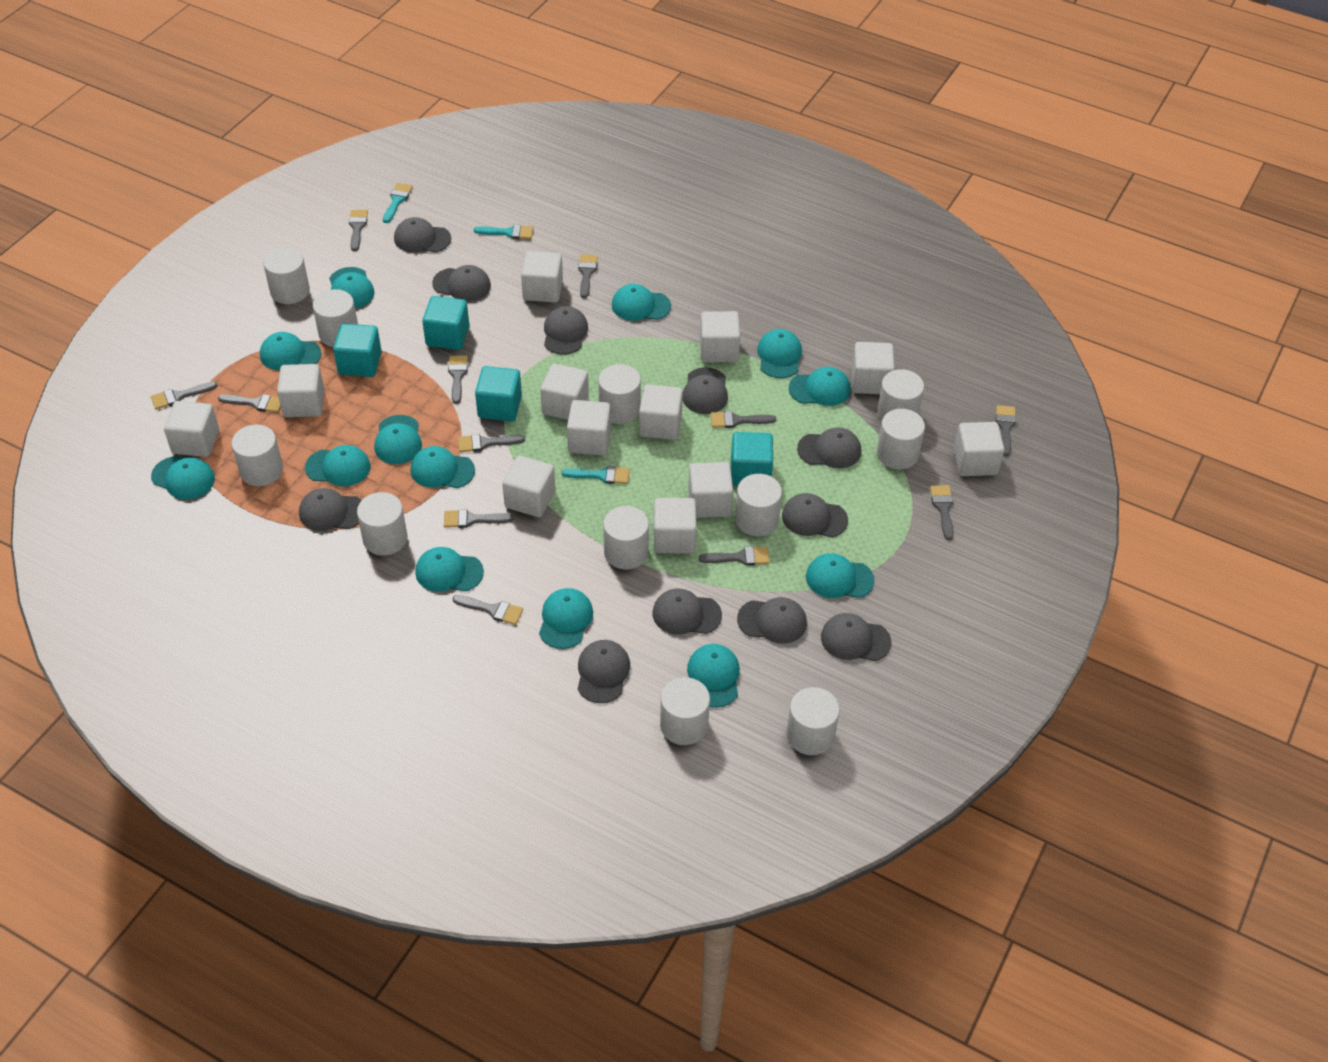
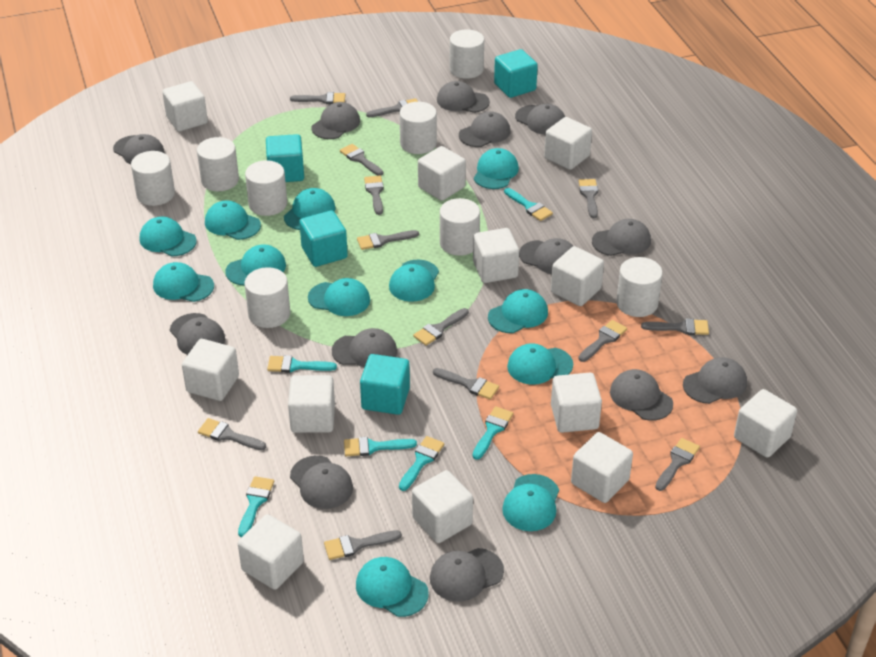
grey brush: 12 -> 13
grey cap: 11 -> 13
turquoise brush: 3 -> 6
turquoise cap: 13 -> 12
white cylinder: 11 -> 8

